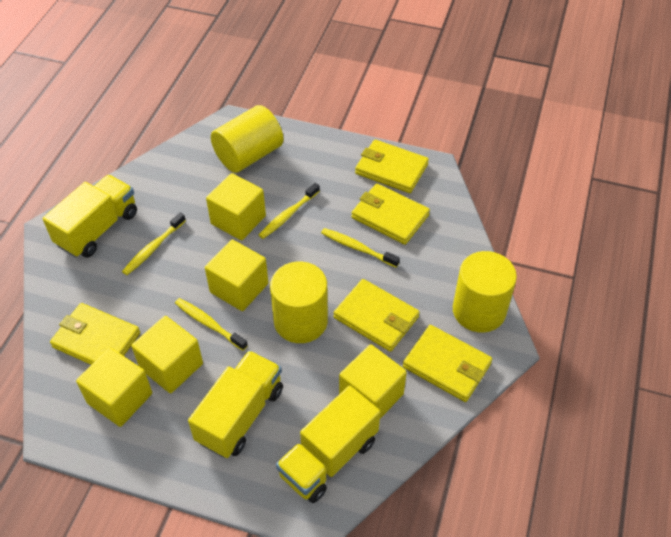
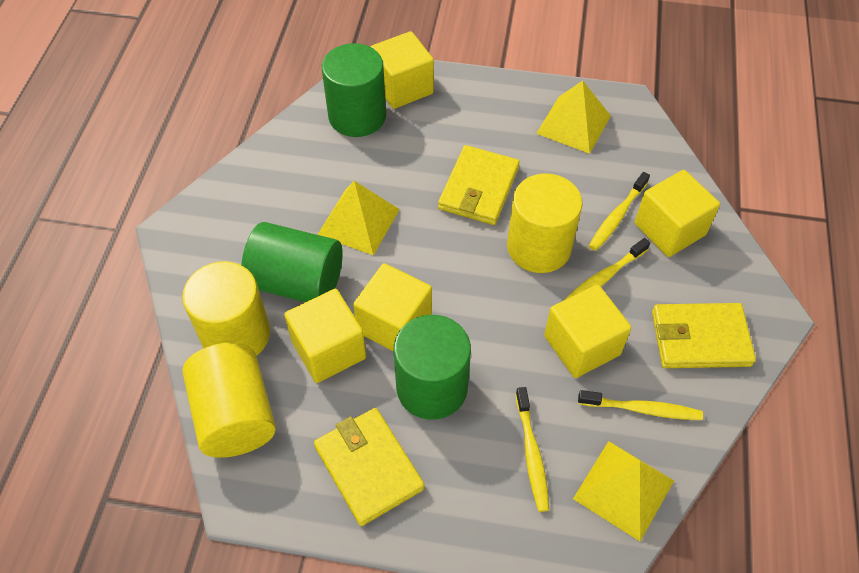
green cylinder: 0 -> 3
yellow pyramid: 0 -> 3
yellow truck: 3 -> 0
yellow wallet: 5 -> 3

